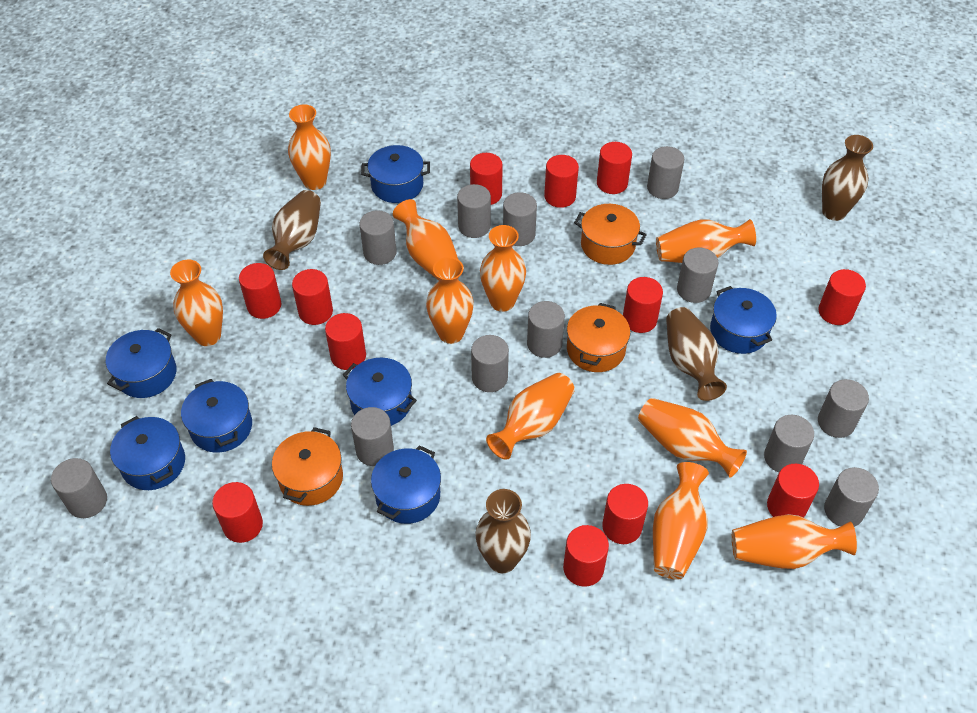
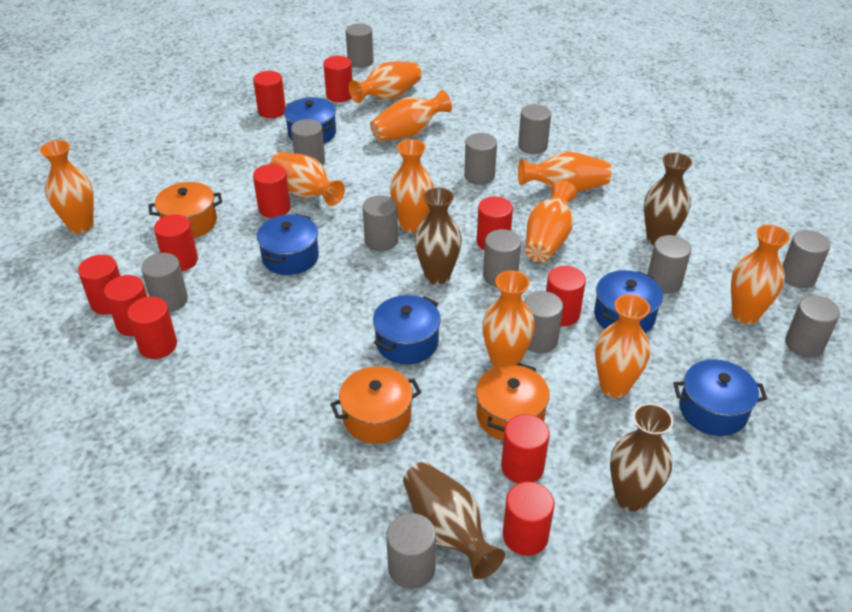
blue pot: 7 -> 5
red cylinder: 12 -> 11

